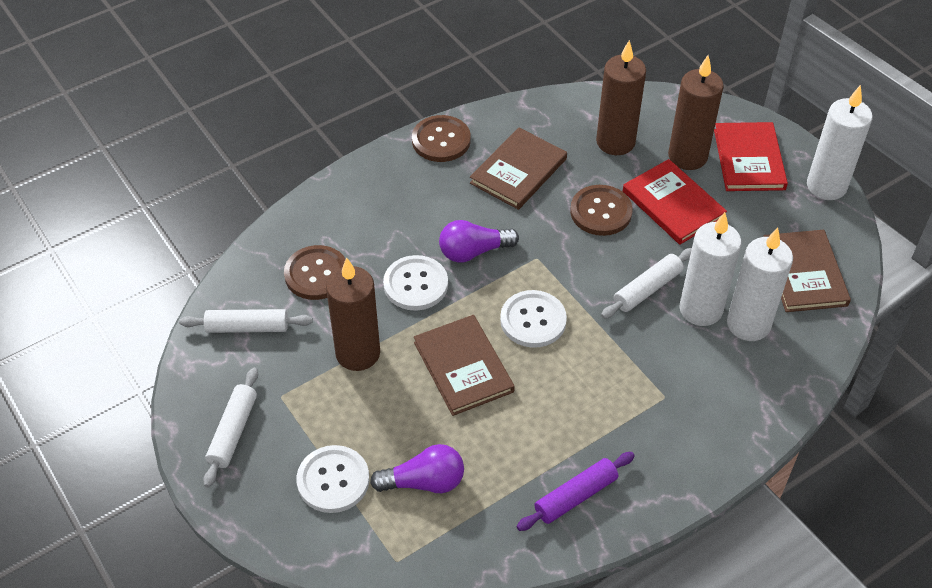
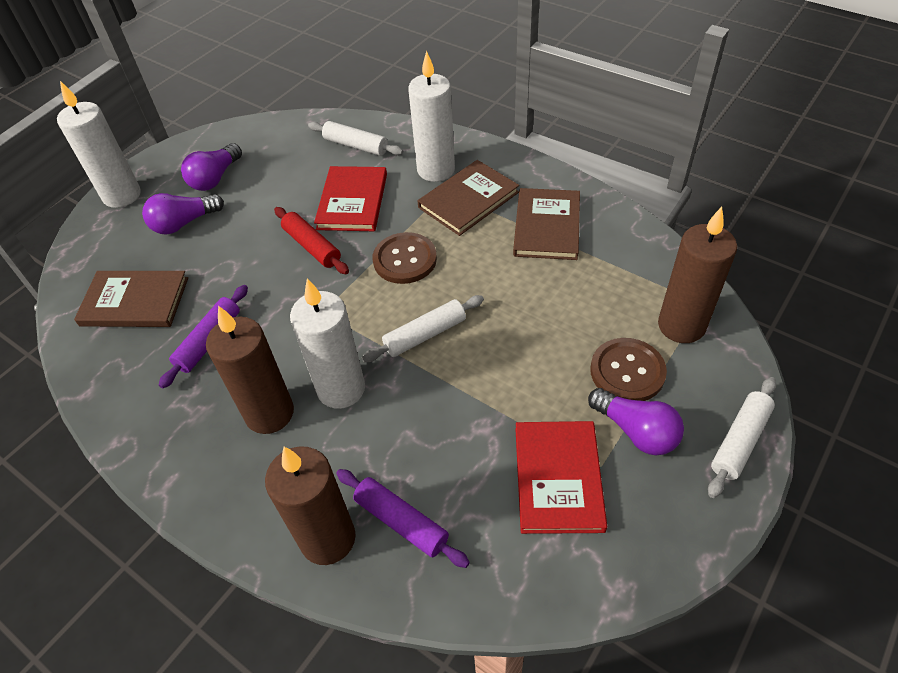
brown button: 3 -> 2
purple light bulb: 2 -> 3
purple rolling pin: 1 -> 2
red rolling pin: 0 -> 1
white button: 3 -> 0

